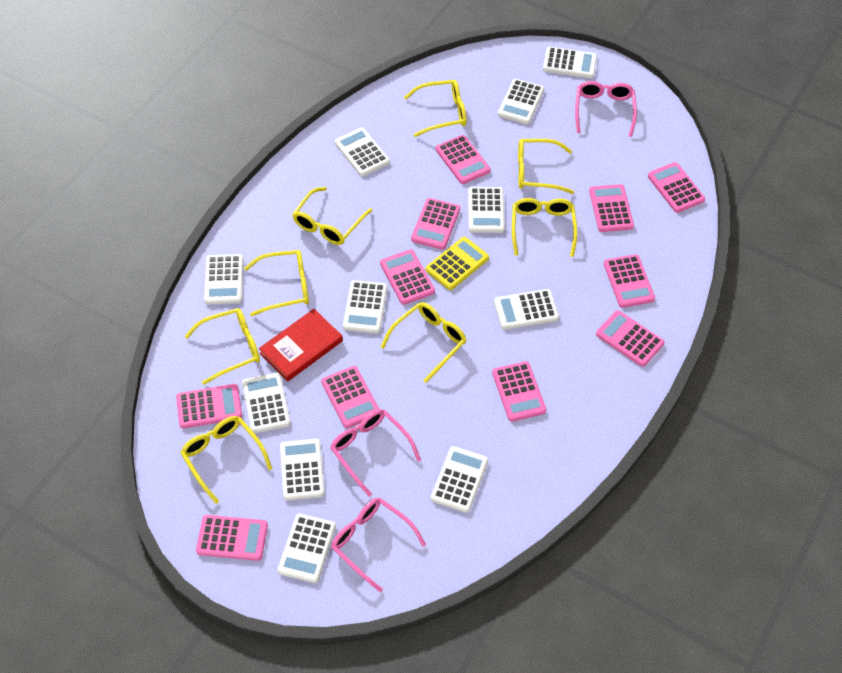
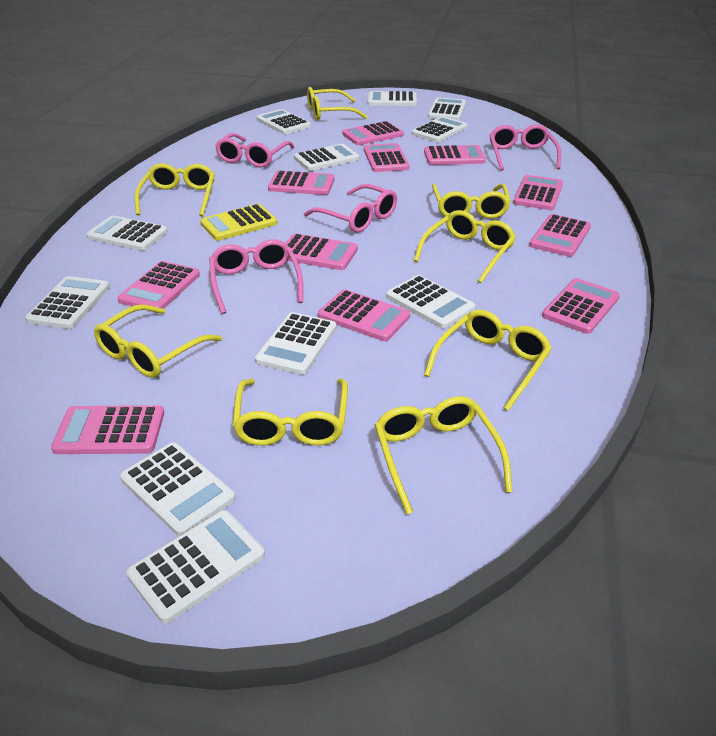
pink glasses: 3 -> 4
red book: 1 -> 0

